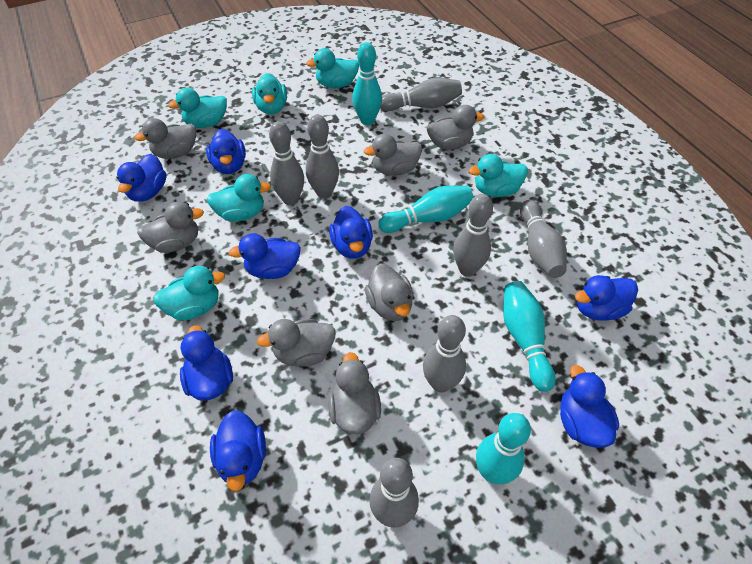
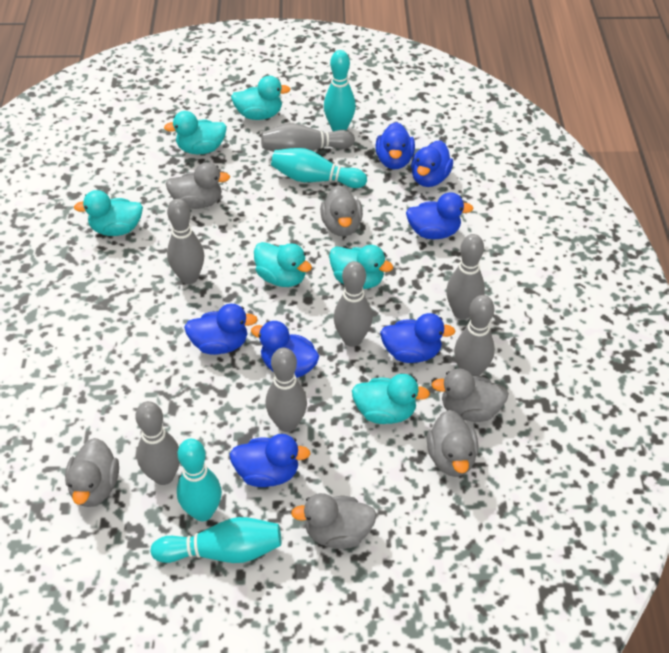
blue duck: 8 -> 7
grey duck: 7 -> 6

